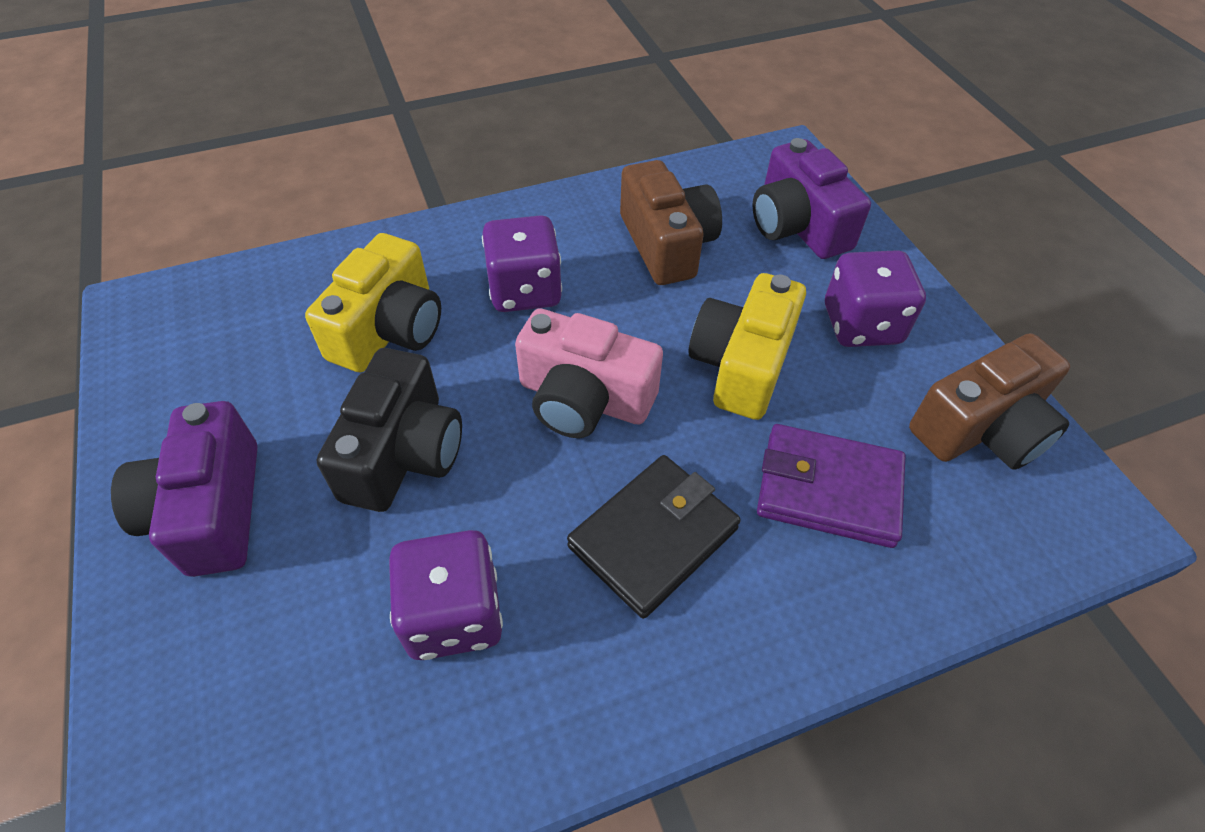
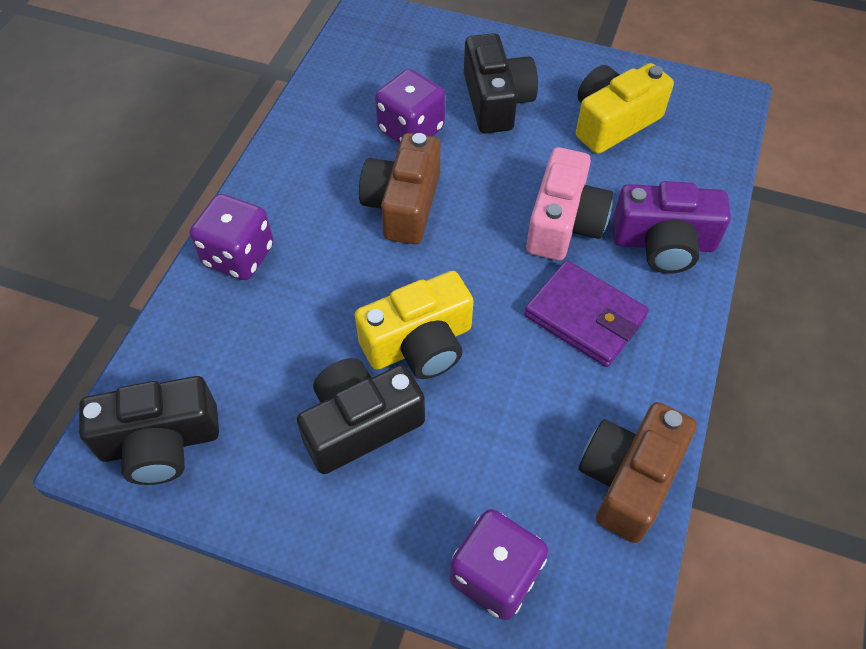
black camera: 1 -> 3
black wallet: 1 -> 0
purple camera: 2 -> 1

